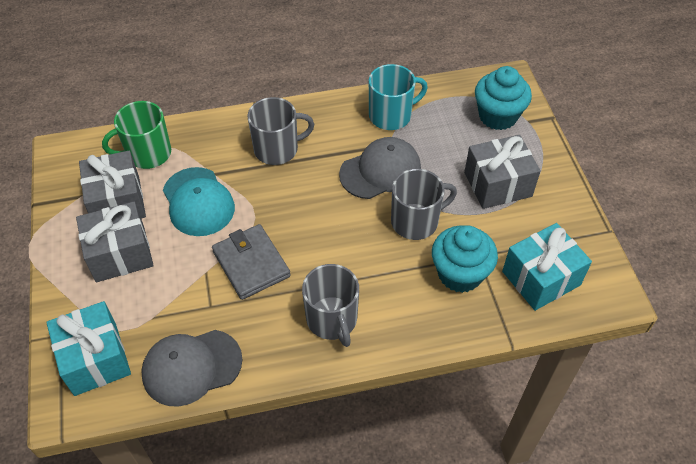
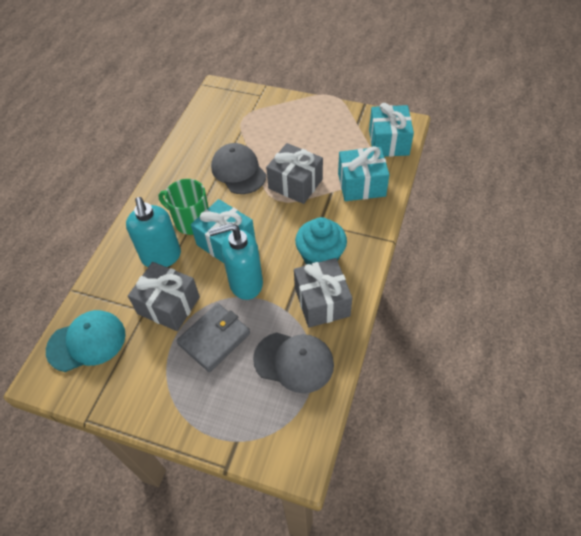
grey mug: 3 -> 0
turquoise cupcake: 2 -> 1
turquoise gift: 2 -> 3
turquoise mug: 1 -> 0
turquoise soap dispenser: 0 -> 2

